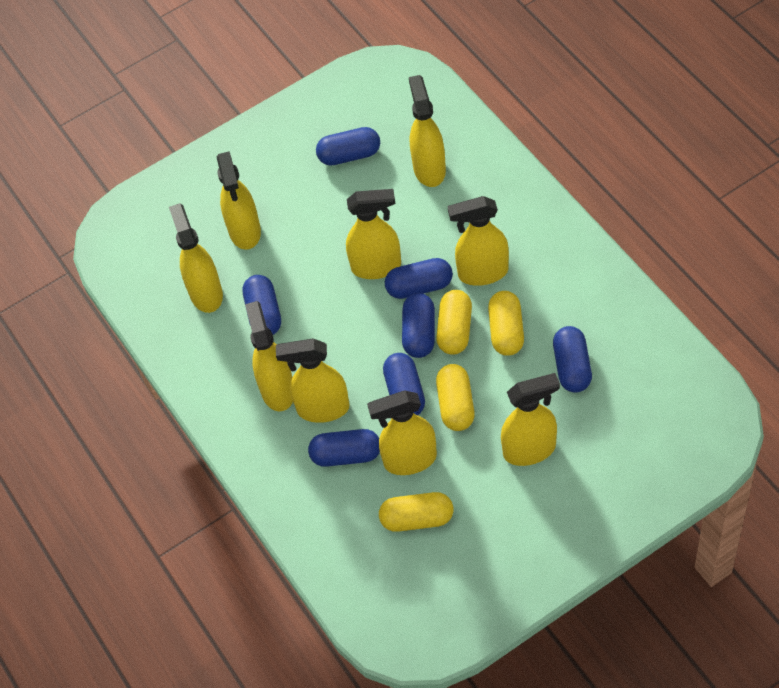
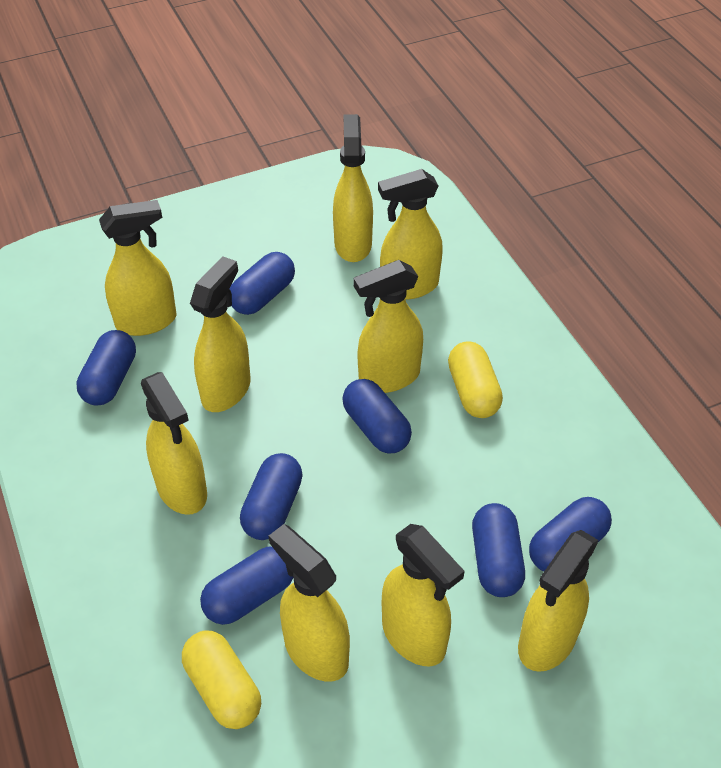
yellow capsule: 4 -> 2

